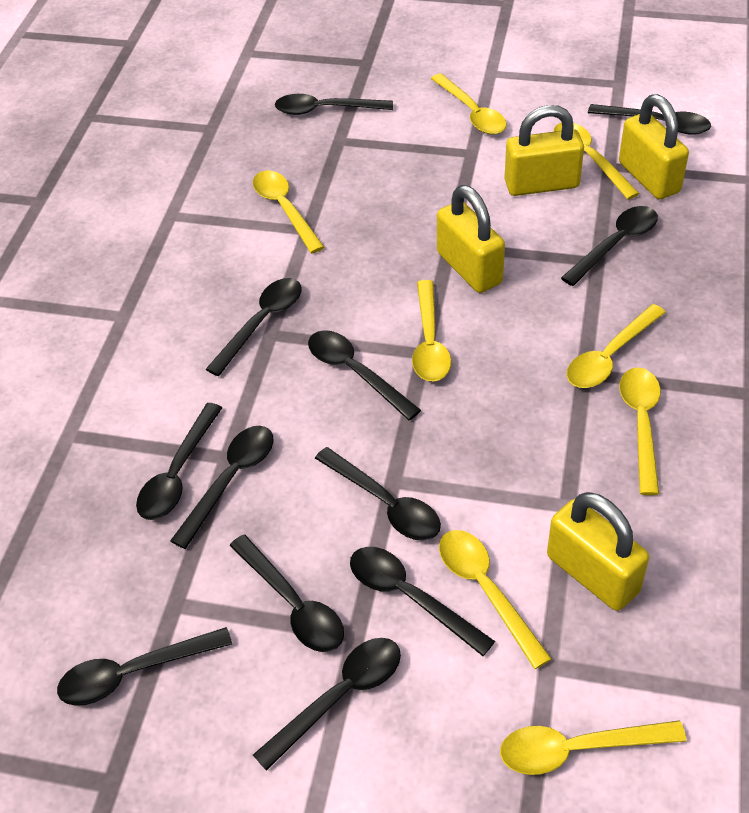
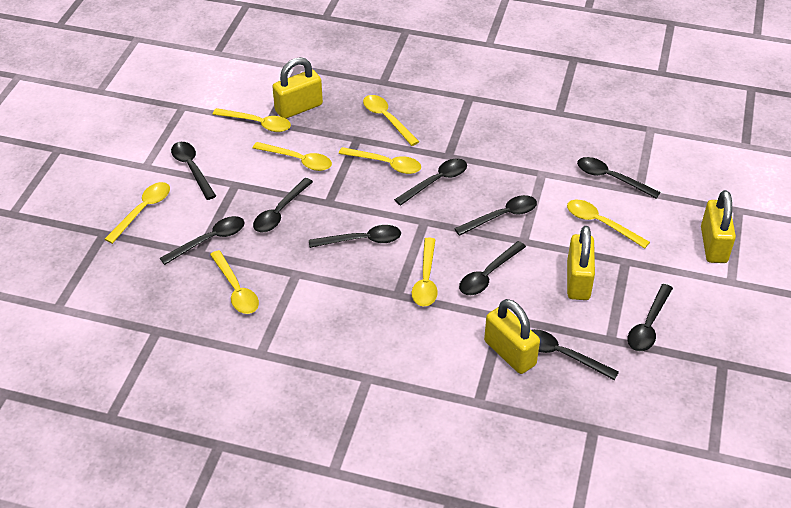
black spoon: 12 -> 10

